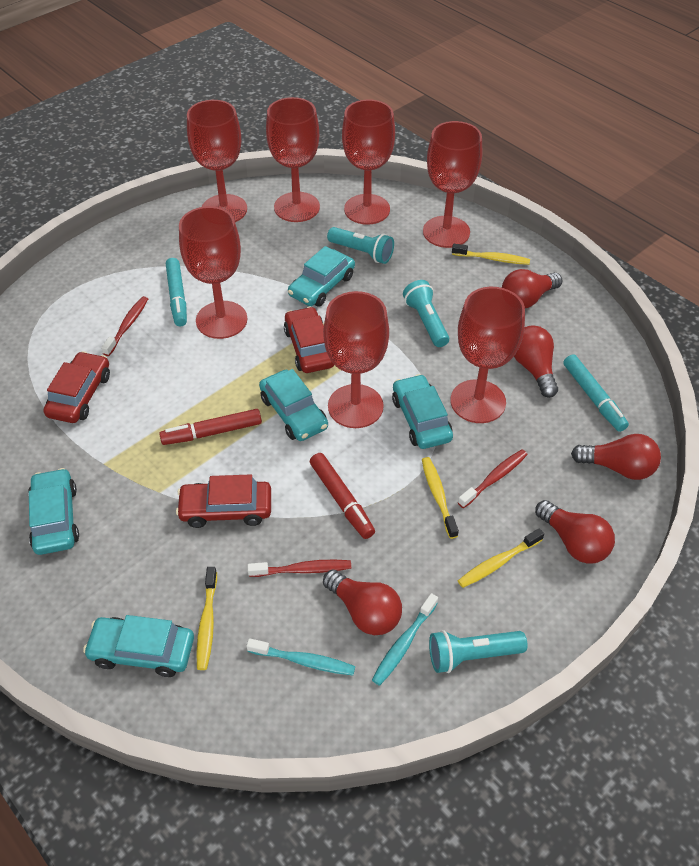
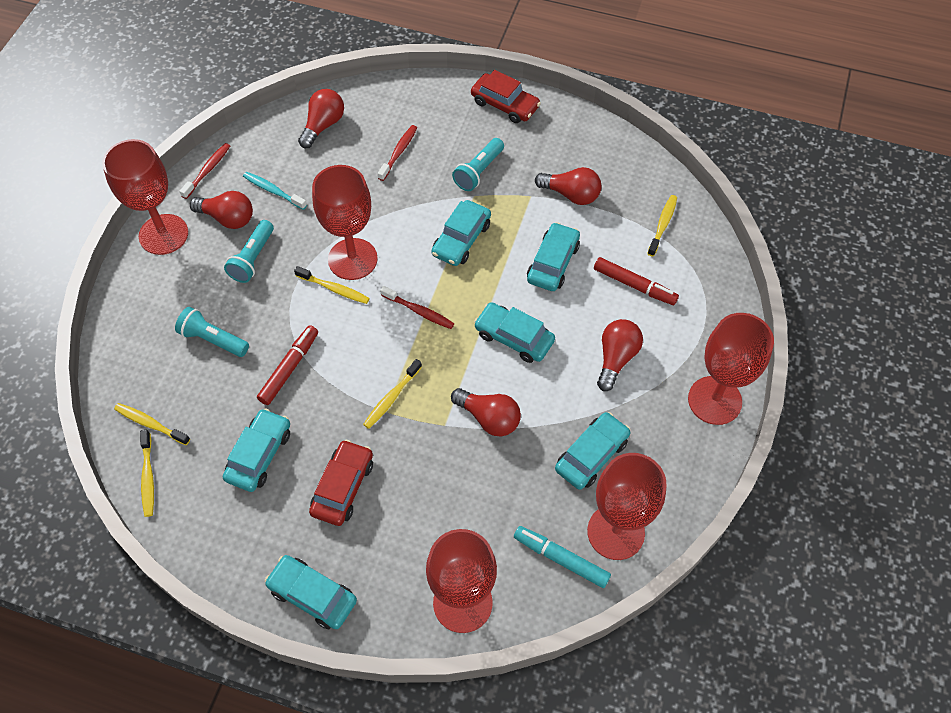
red car: 3 -> 2
red goblet: 7 -> 5
turquoise car: 5 -> 6
turquoise marker: 2 -> 1
turquoise toothbrush: 2 -> 1
yellow toothbrush: 4 -> 5

